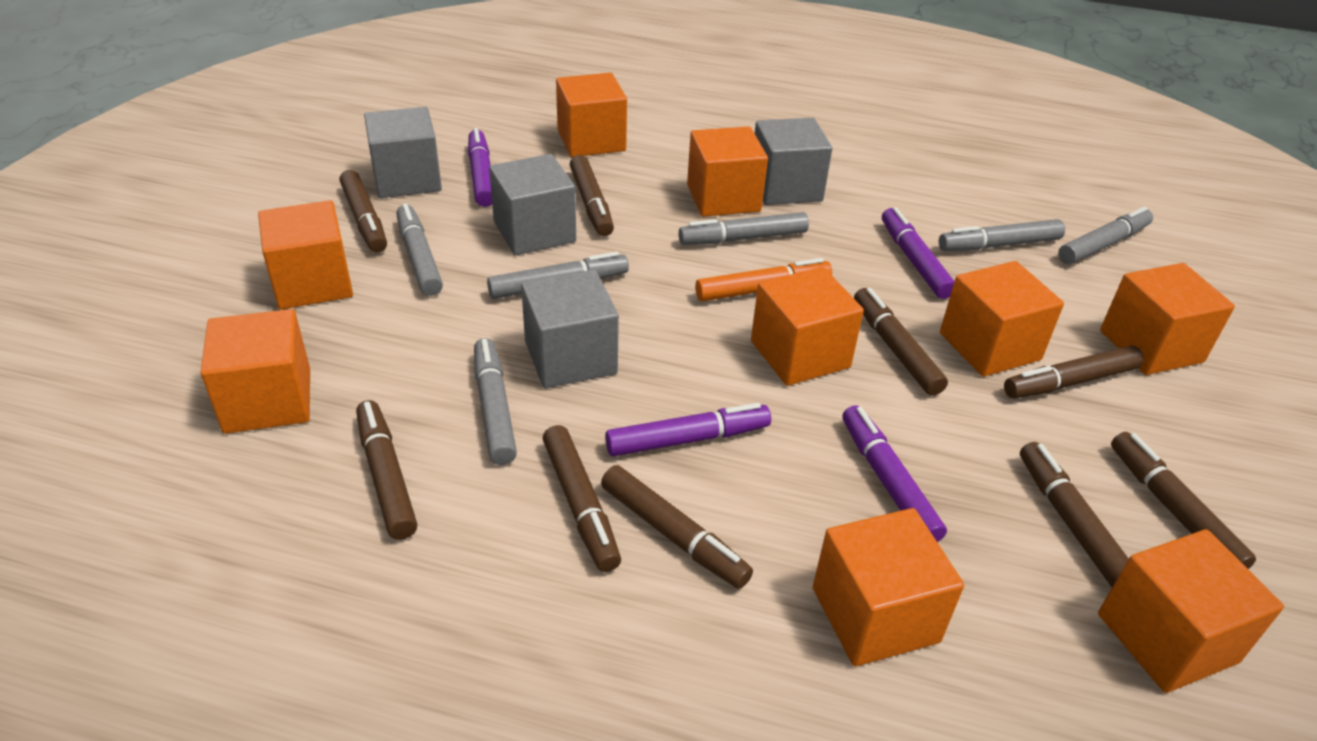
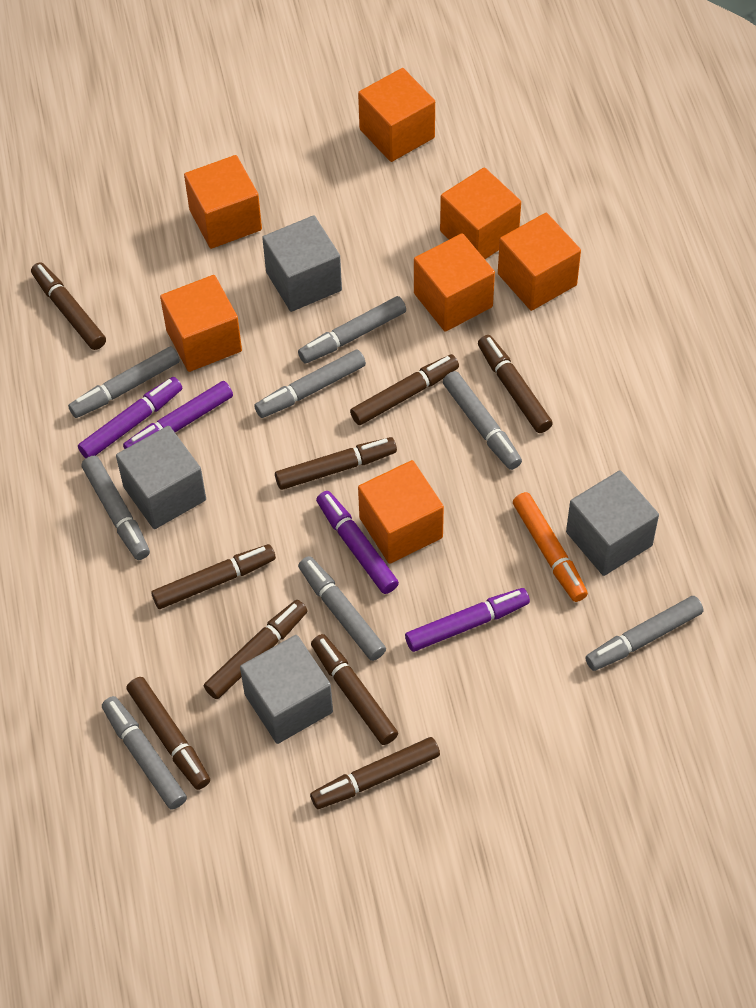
grey marker: 6 -> 8
orange cube: 9 -> 7

